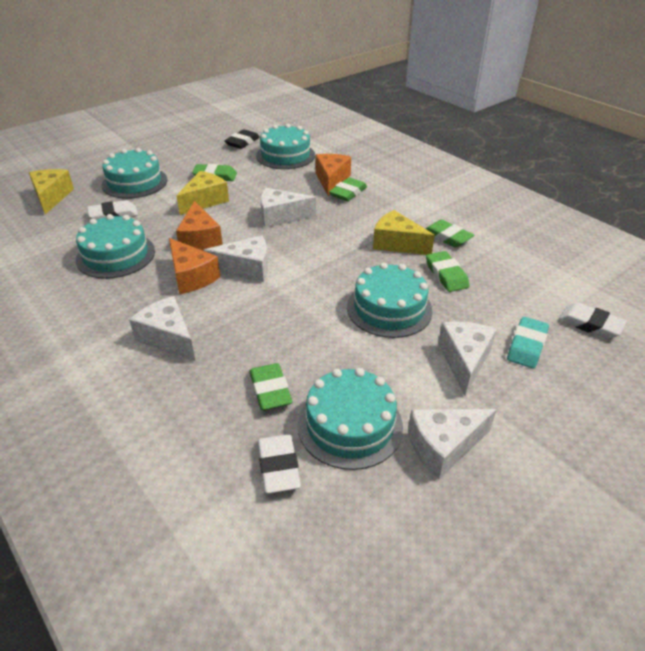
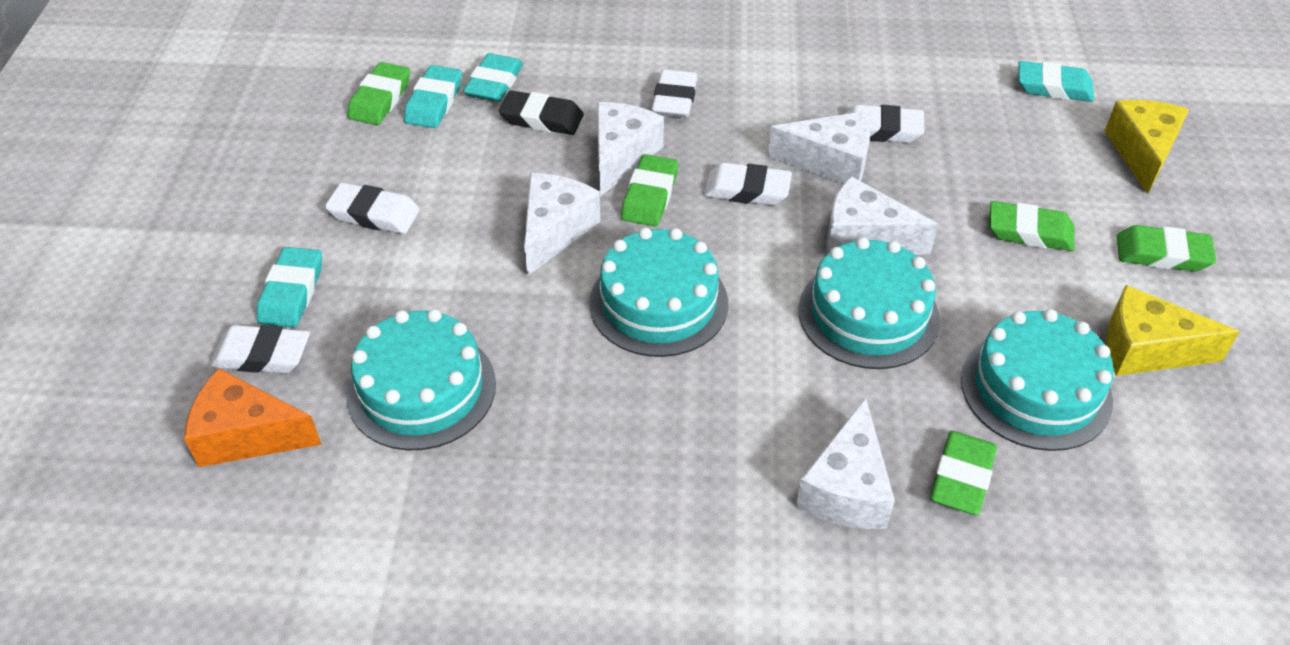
orange cheese: 3 -> 1
turquoise cake: 5 -> 4
turquoise eraser: 1 -> 4
white eraser: 3 -> 5
yellow cheese: 3 -> 2

